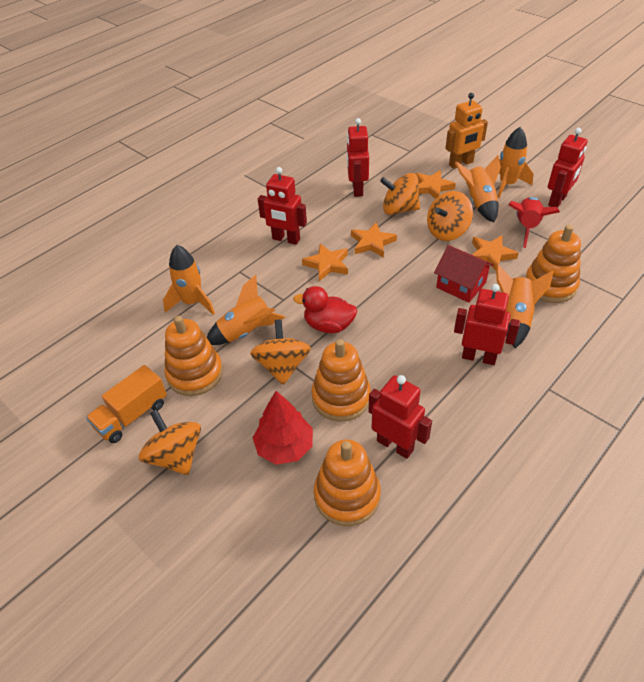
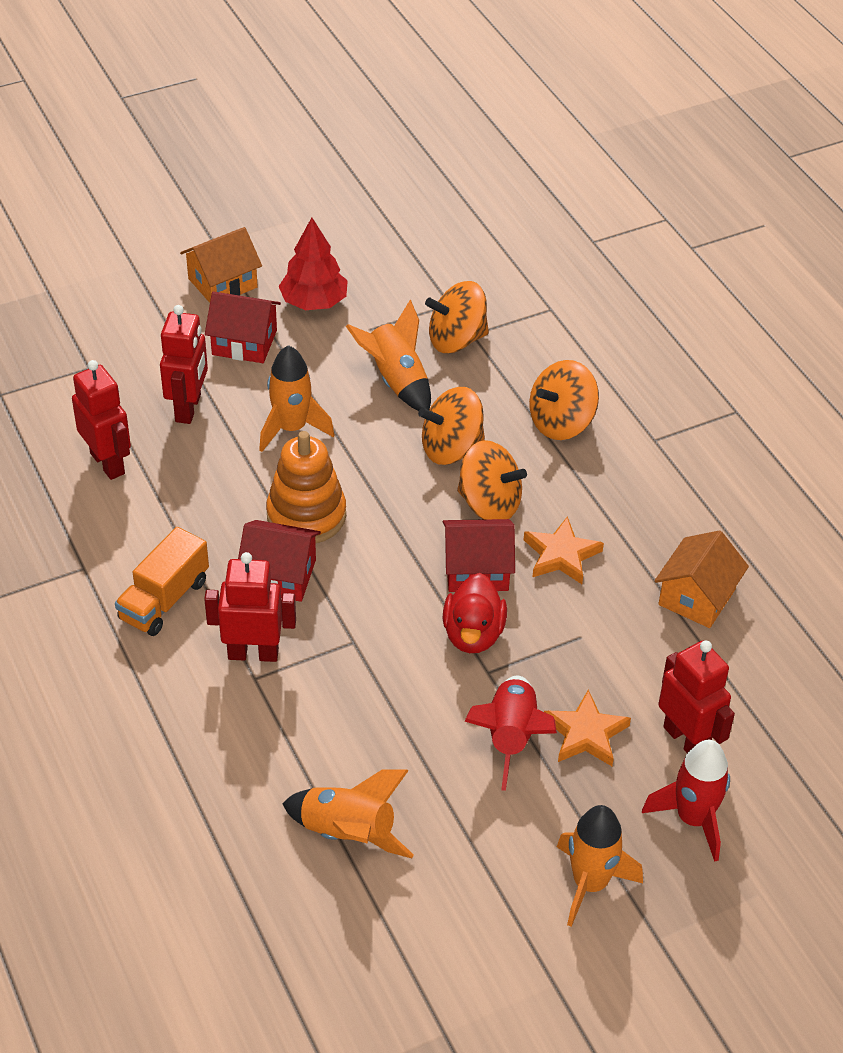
orange house: 0 -> 2
orange robot: 1 -> 0
orange rocket: 5 -> 4
orange stacking toy: 4 -> 1
orange star: 4 -> 2
red house: 1 -> 3
red robot: 5 -> 4
red rocket: 1 -> 2

